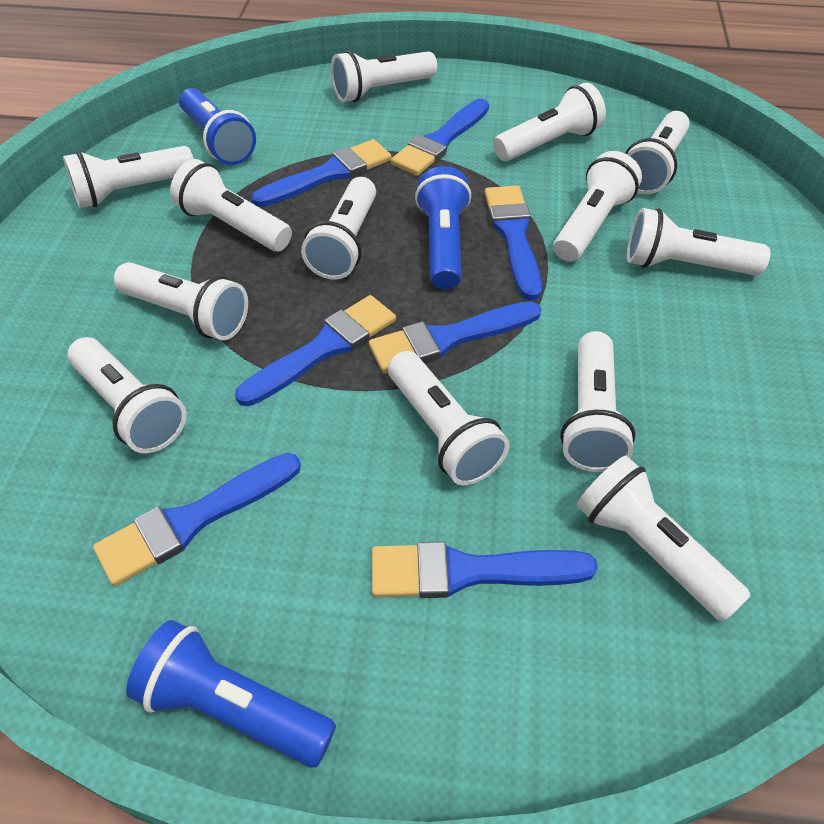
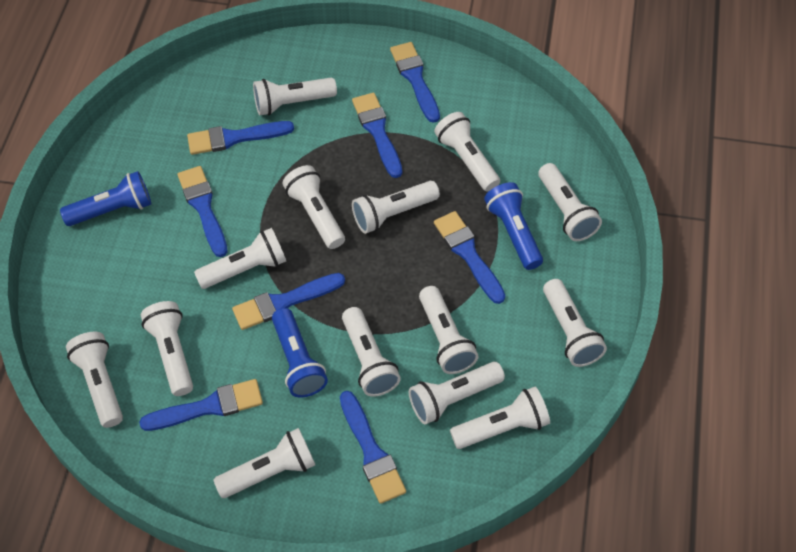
blue brush: 7 -> 8
white flashlight: 13 -> 14

